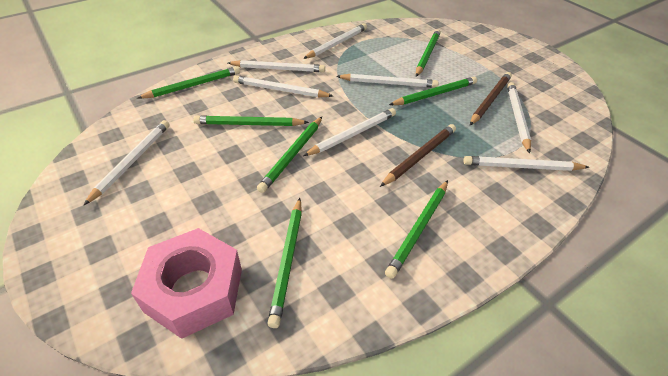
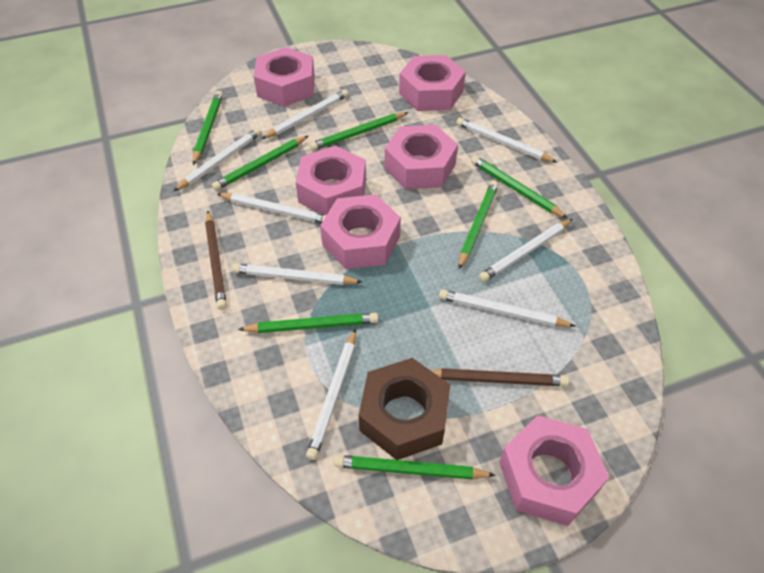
brown nut: 0 -> 1
pink nut: 1 -> 6

